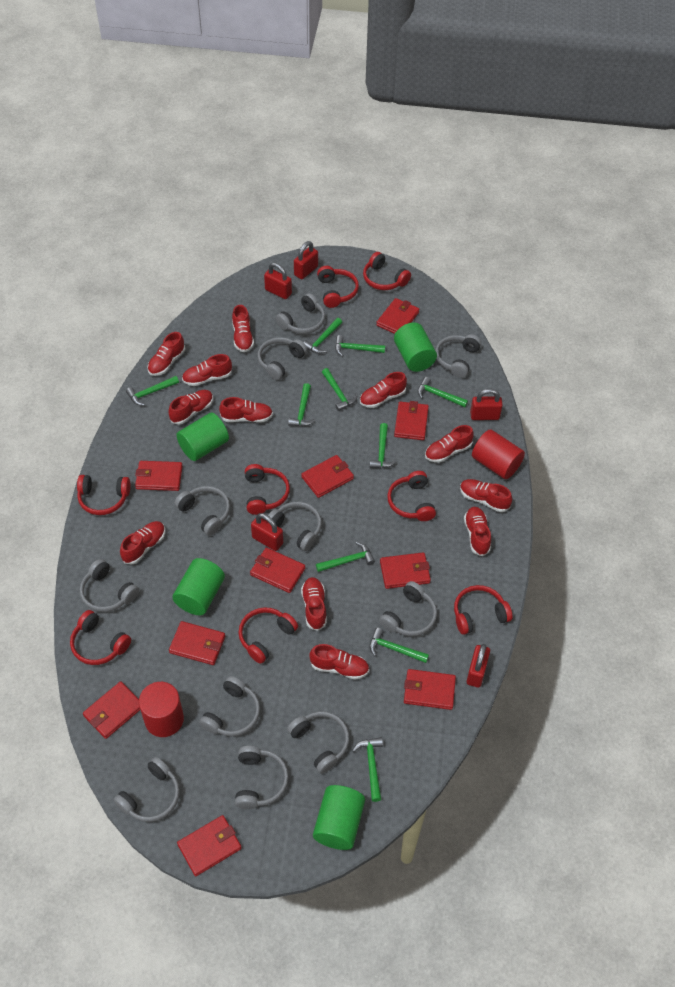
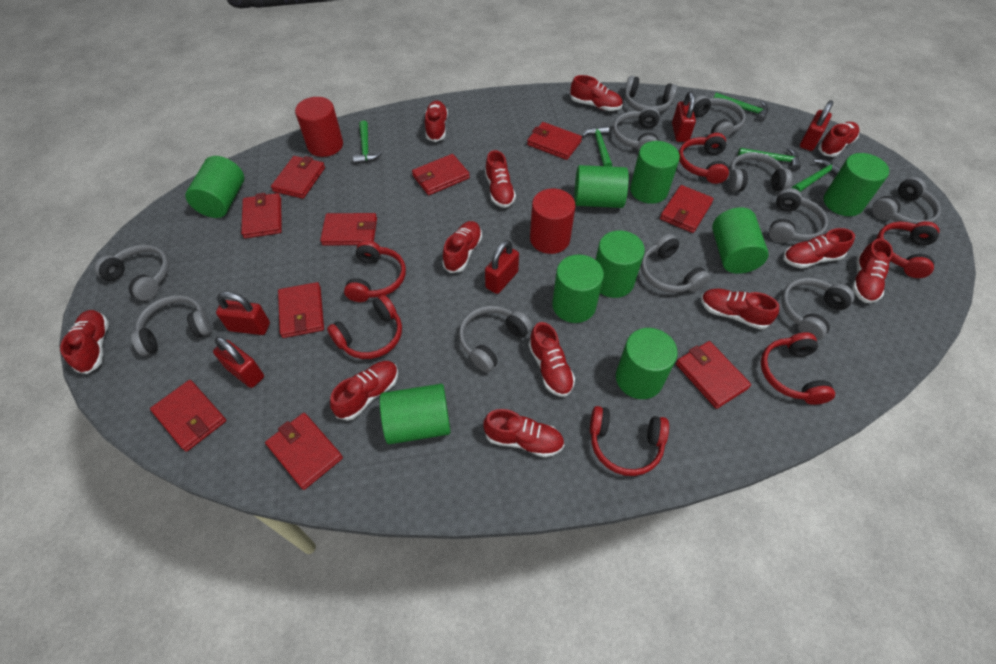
green cylinder: 4 -> 9
green hammer: 10 -> 5
red headphones: 8 -> 6

